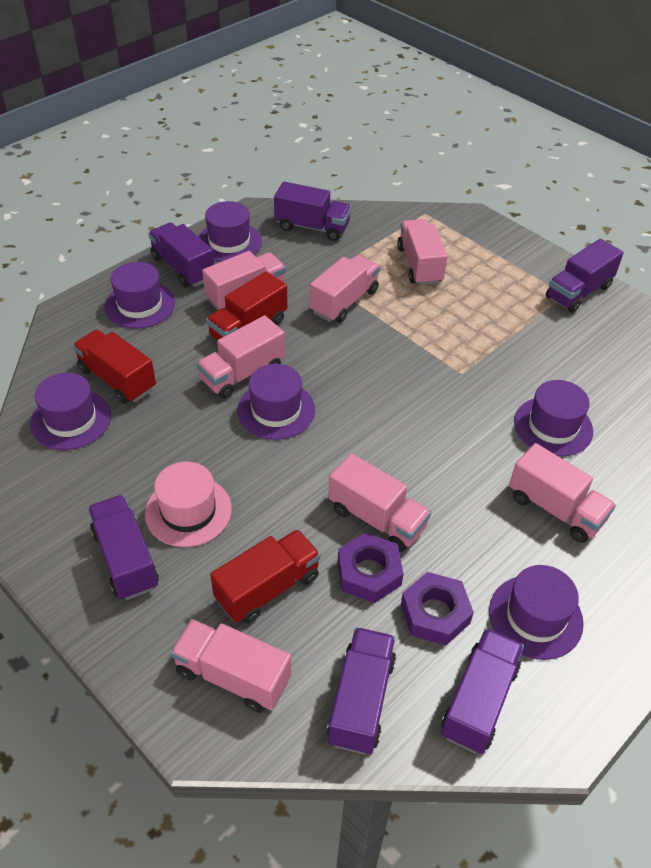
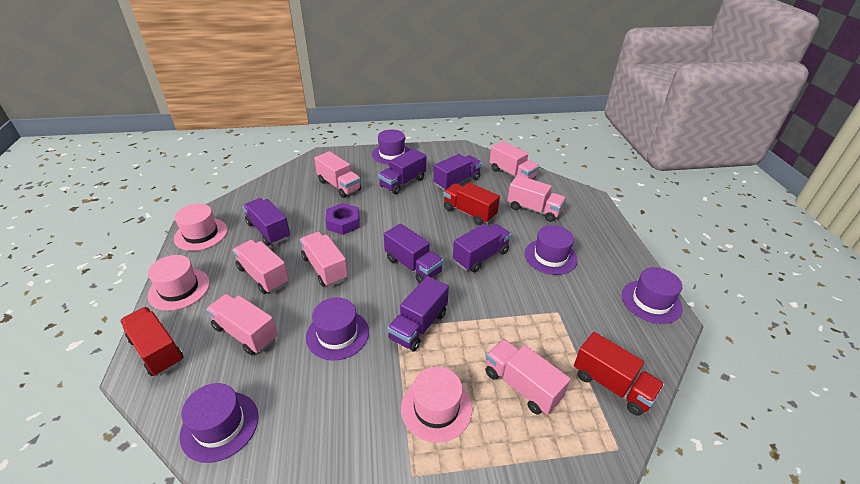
pink hat: 1 -> 3
purple hat: 6 -> 5
purple nut: 2 -> 1

